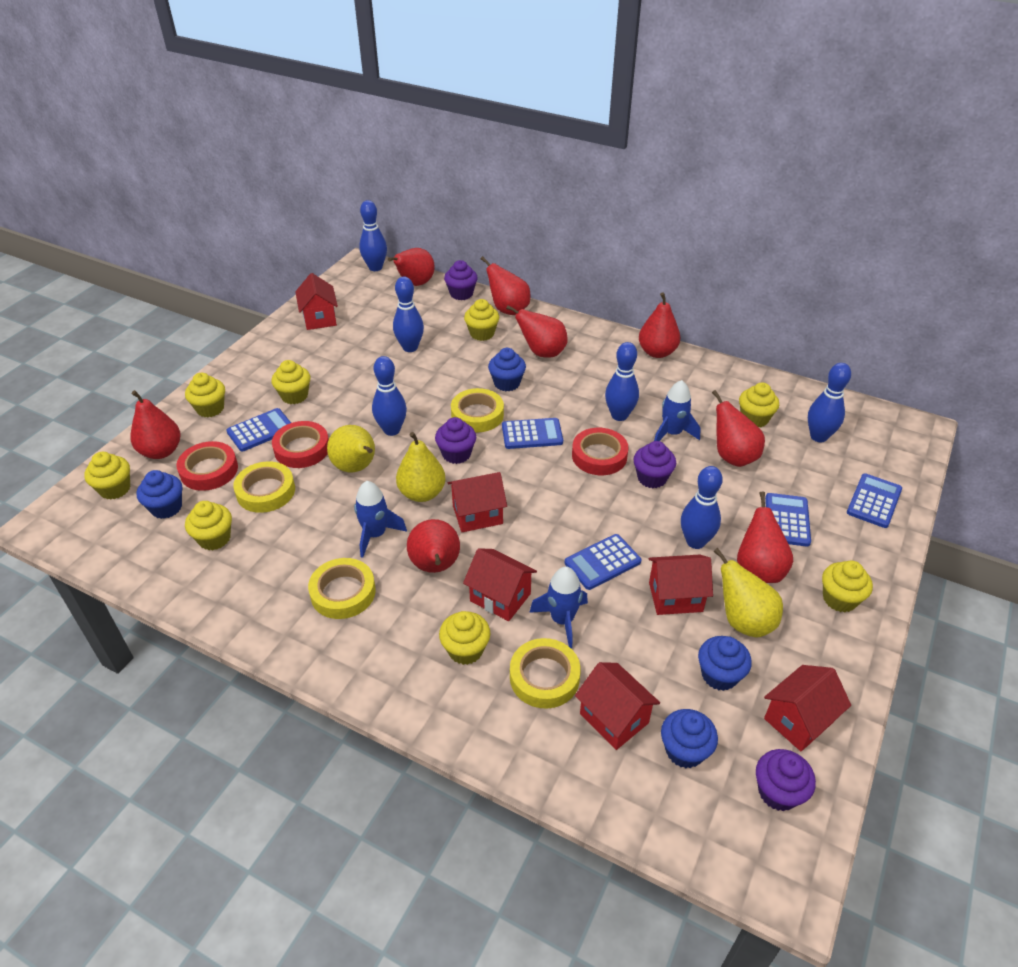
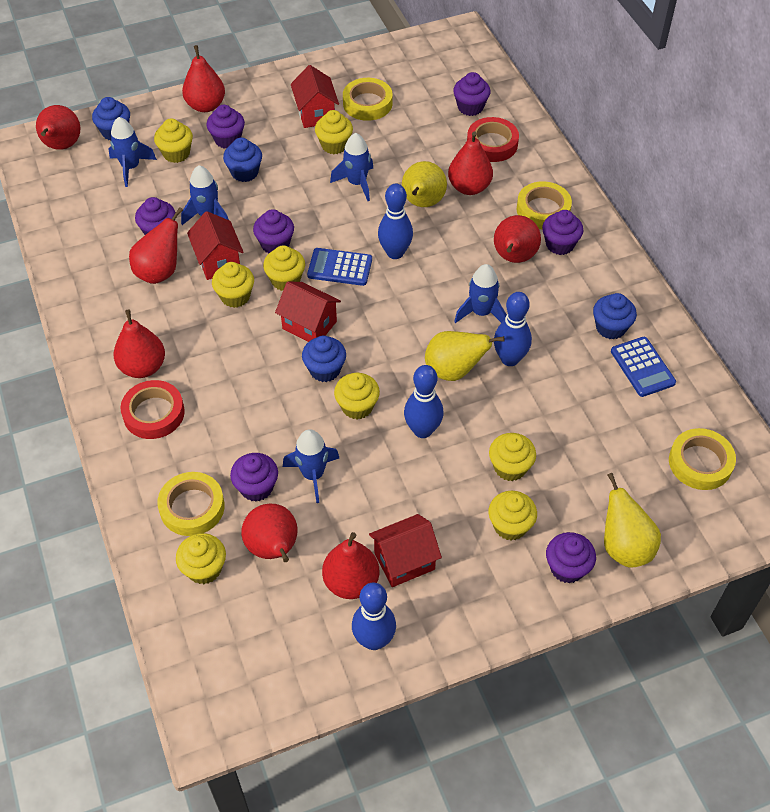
blue bowling pin: 6 -> 4
blue calculator: 5 -> 2
blue rocket: 3 -> 5
purple cupcake: 4 -> 7
red house: 6 -> 4
red tape: 3 -> 2

